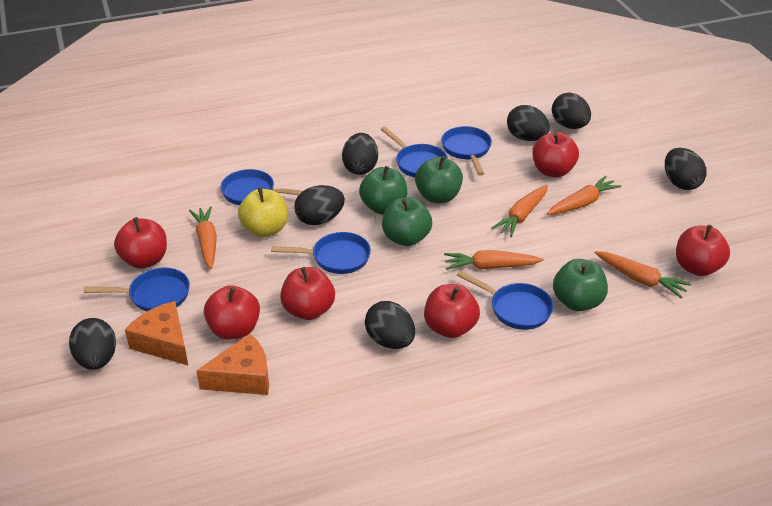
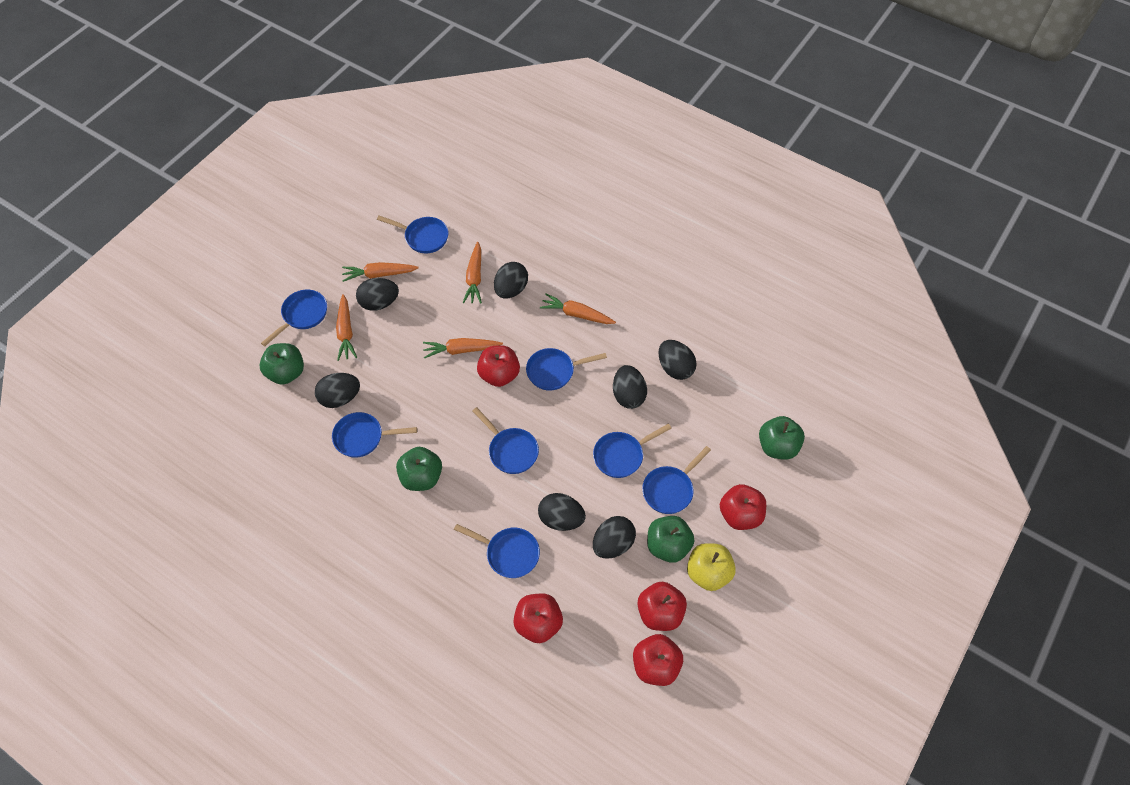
blue pan: 6 -> 8
orange cheese: 2 -> 0
red apple: 6 -> 5

